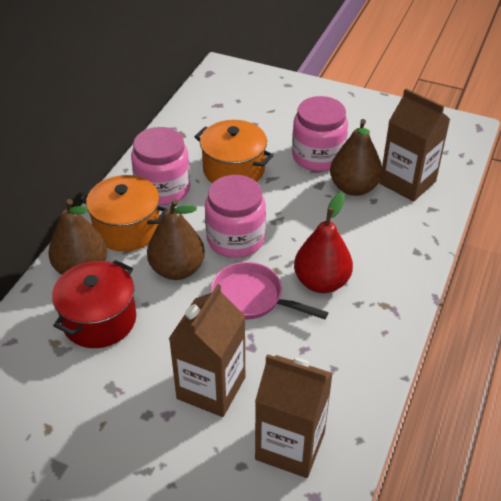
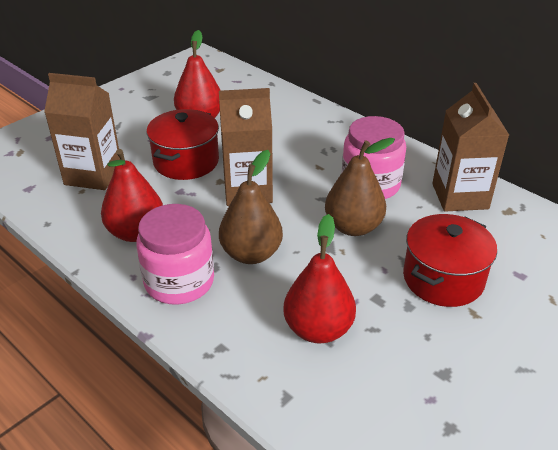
brown pear: 3 -> 2
orange pot: 2 -> 0
pink jar: 3 -> 2
pink pan: 1 -> 0
red pear: 1 -> 3
red pot: 1 -> 2

